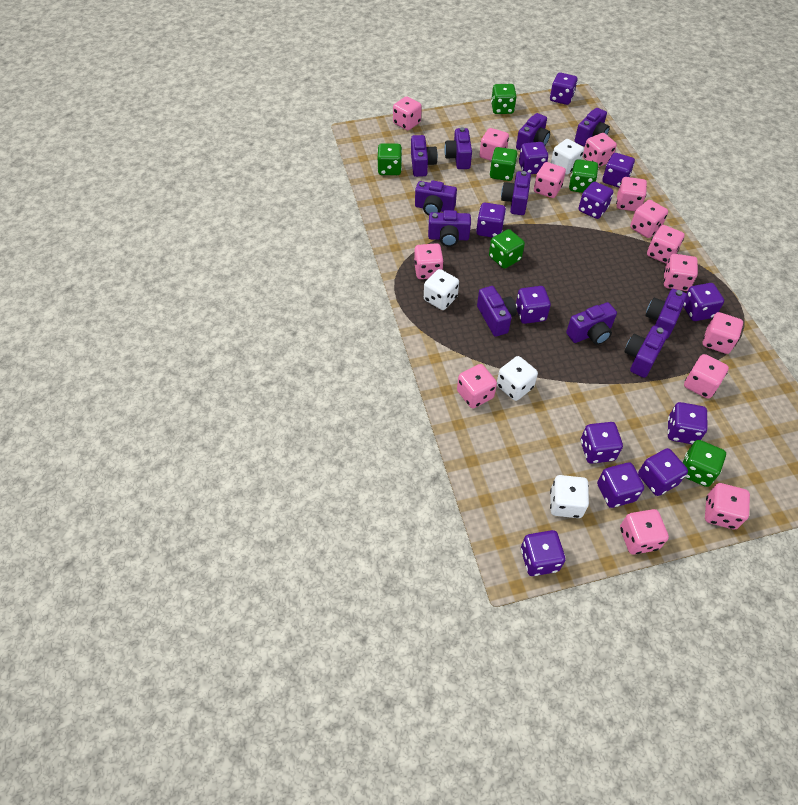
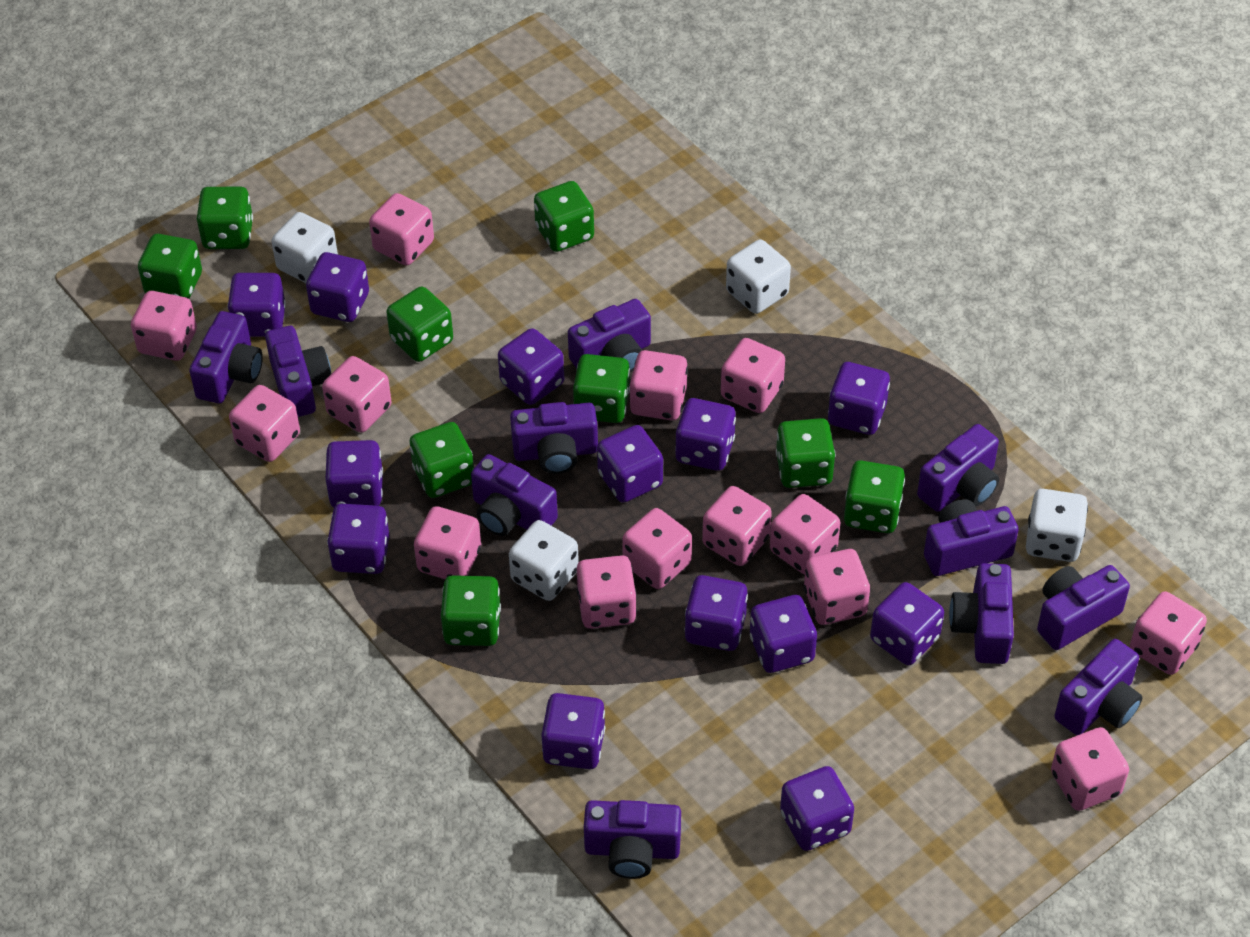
green dice: 6 -> 9
purple dice: 12 -> 13

